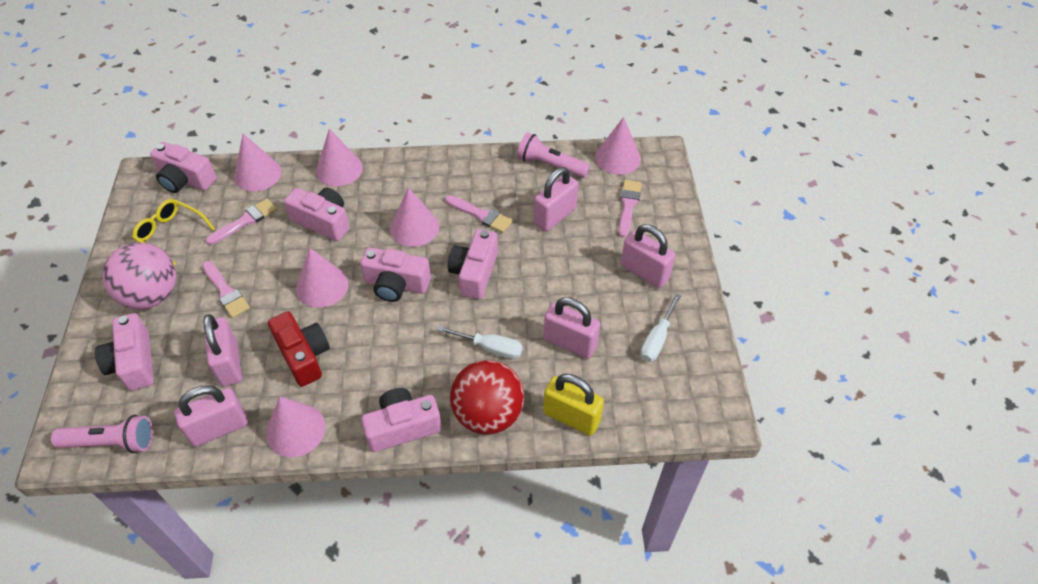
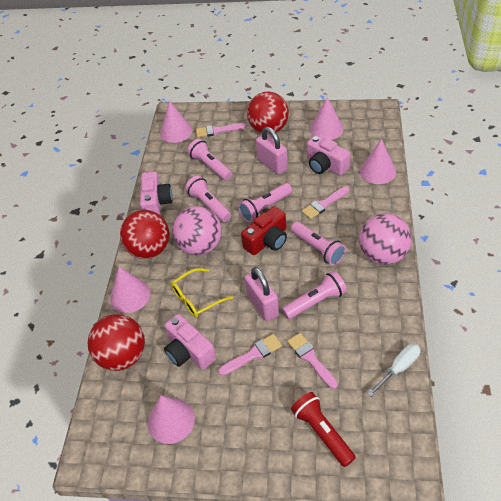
pink ball: 1 -> 2
pink camera: 6 -> 3
pink cone: 6 -> 5
pink flashlight: 2 -> 5
pink padlock: 5 -> 2
red ball: 1 -> 3
red flashlight: 0 -> 1
white screwdriver: 2 -> 1
yellow padlock: 1 -> 0

